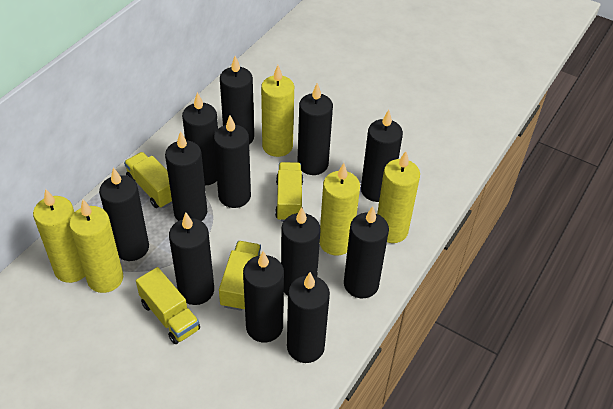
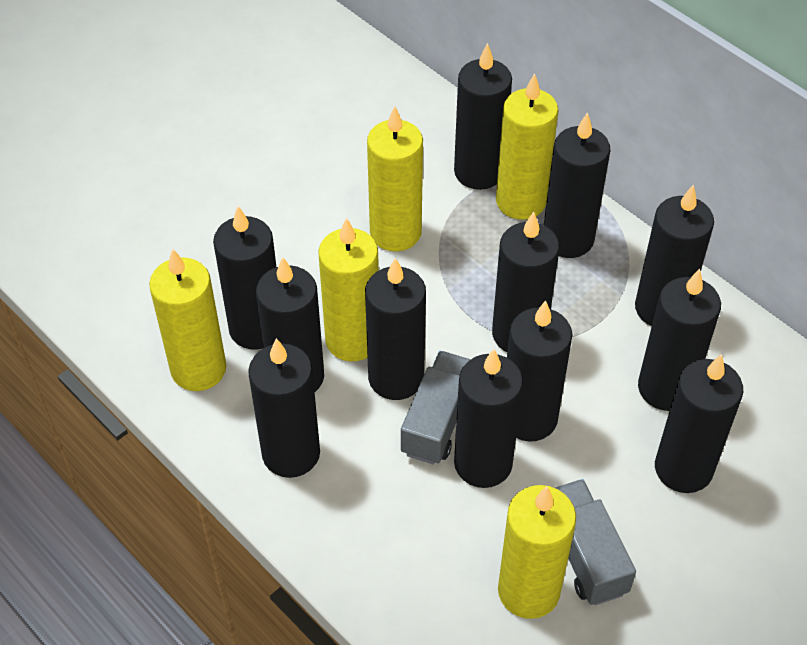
grey truck: 0 -> 2
yellow truck: 4 -> 0

